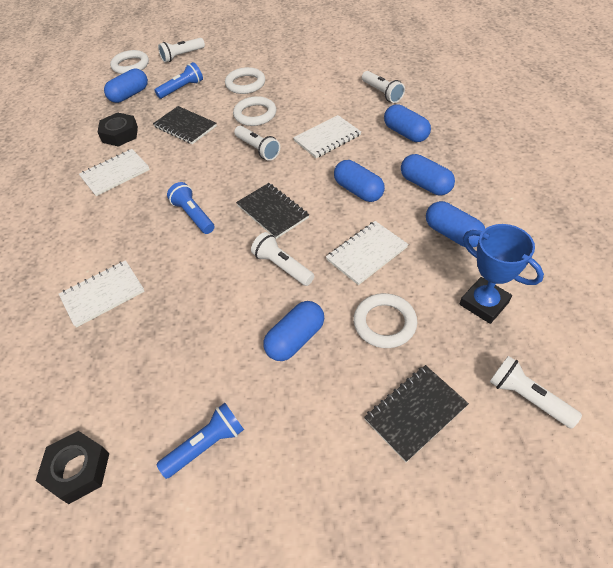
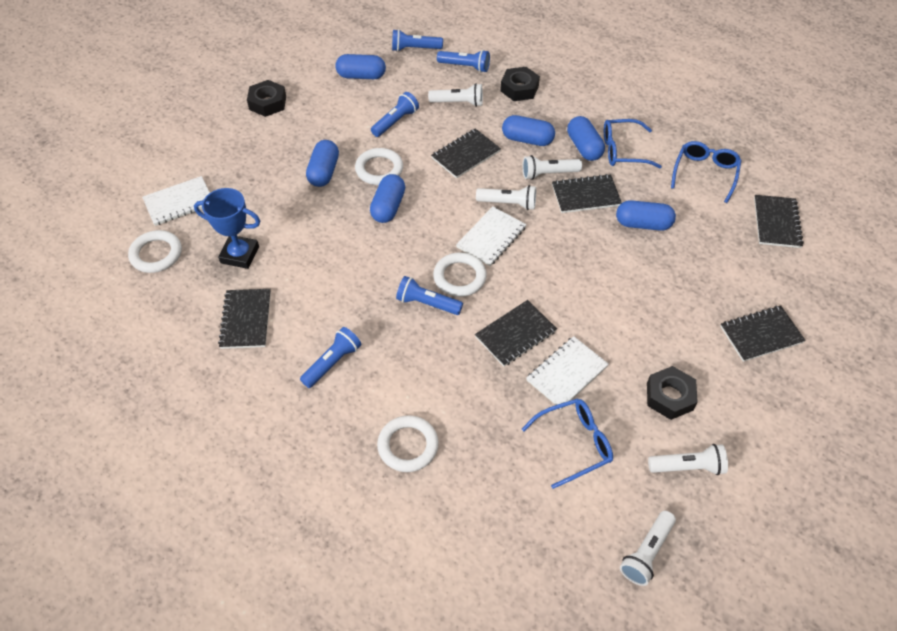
black notebook: 3 -> 6
black nut: 2 -> 3
blue flashlight: 3 -> 5
blue glasses: 0 -> 3
white notebook: 4 -> 3

